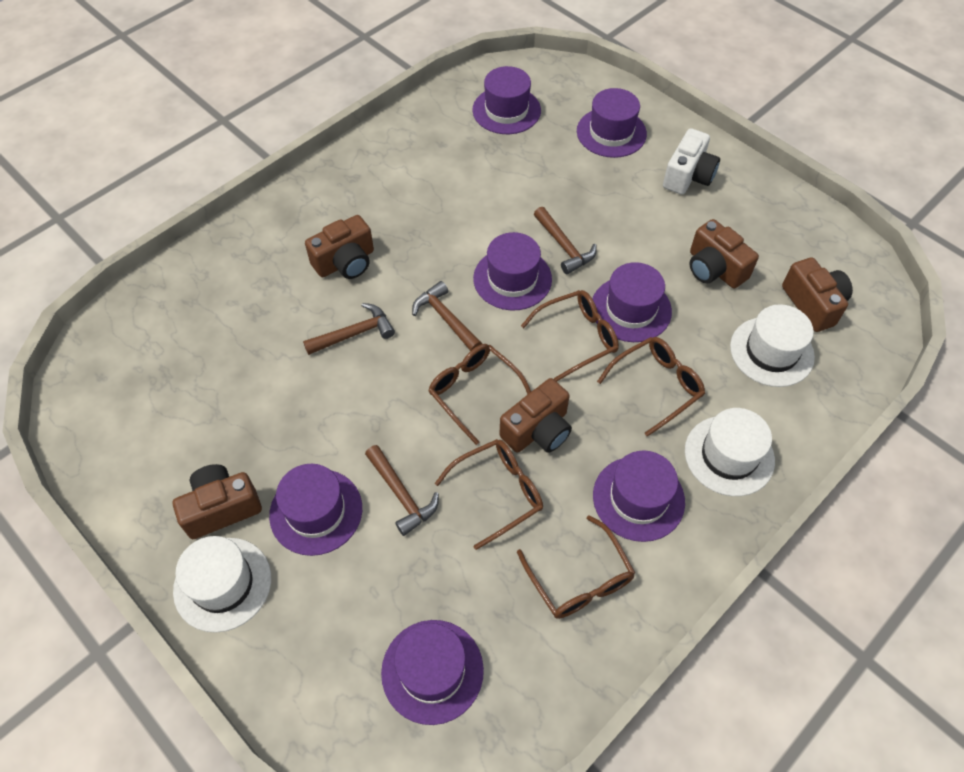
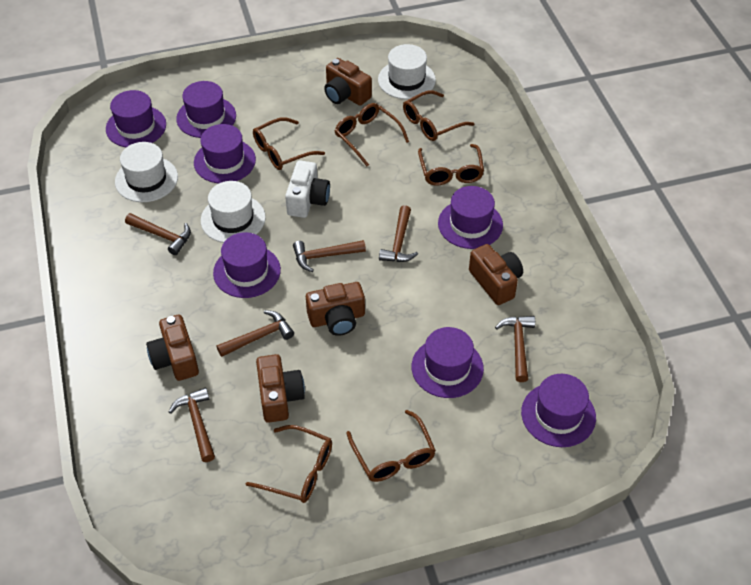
brown glasses: 5 -> 6
brown hammer: 4 -> 6

